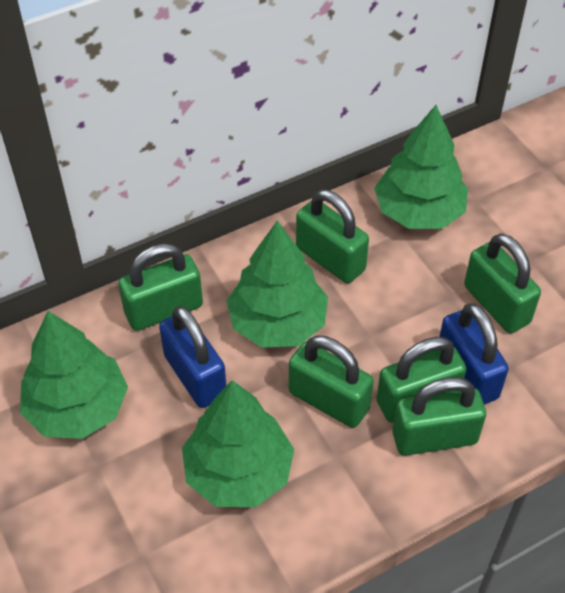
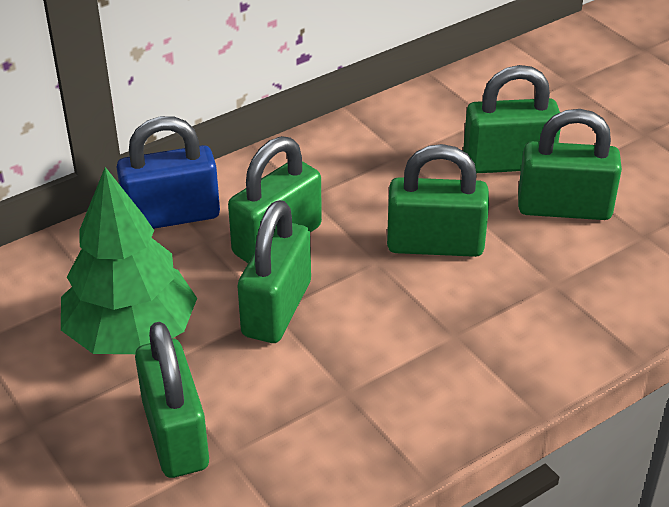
blue padlock: 2 -> 1
green tree: 4 -> 1

